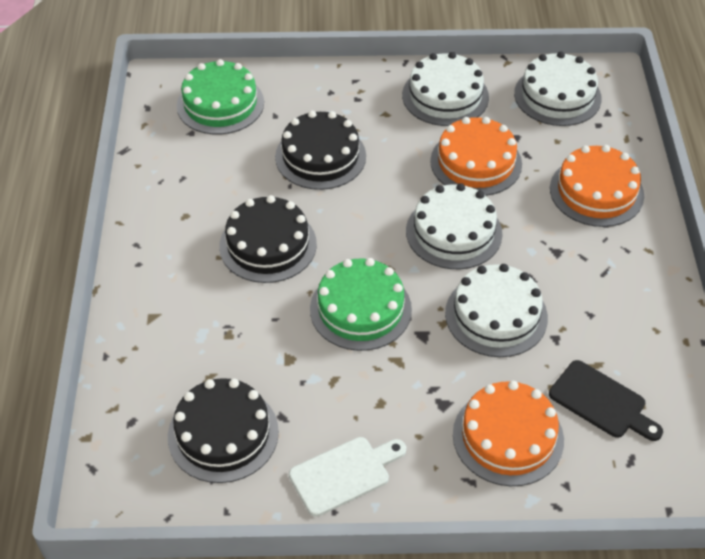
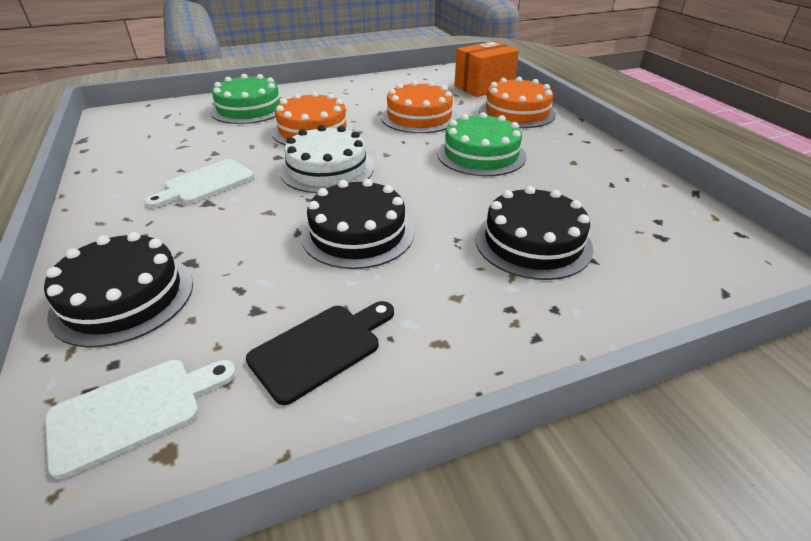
orange box: 0 -> 1
white cake: 4 -> 1
white cutting board: 1 -> 2

